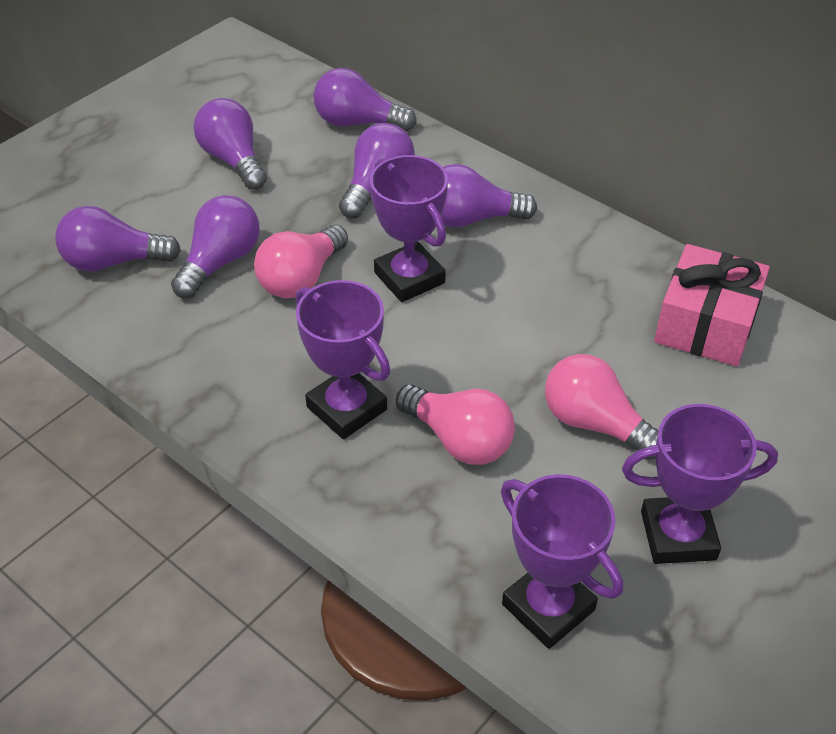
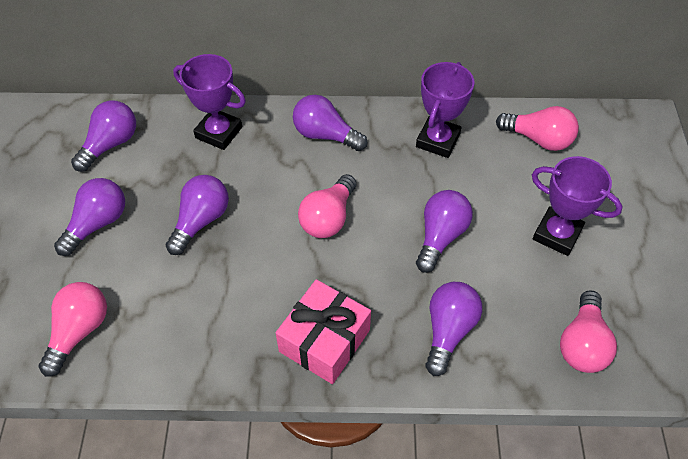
pink light bulb: 3 -> 4
purple trophy: 4 -> 3

